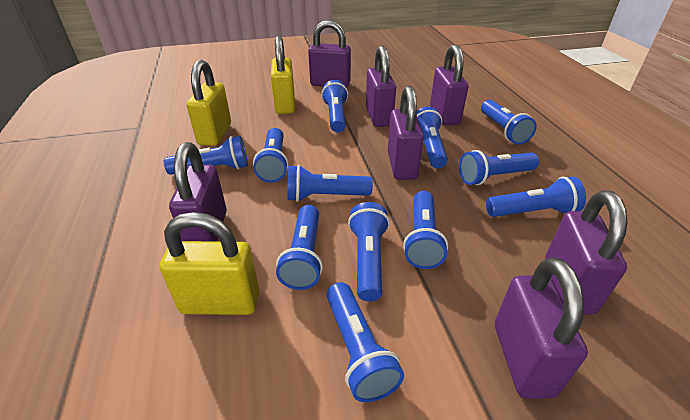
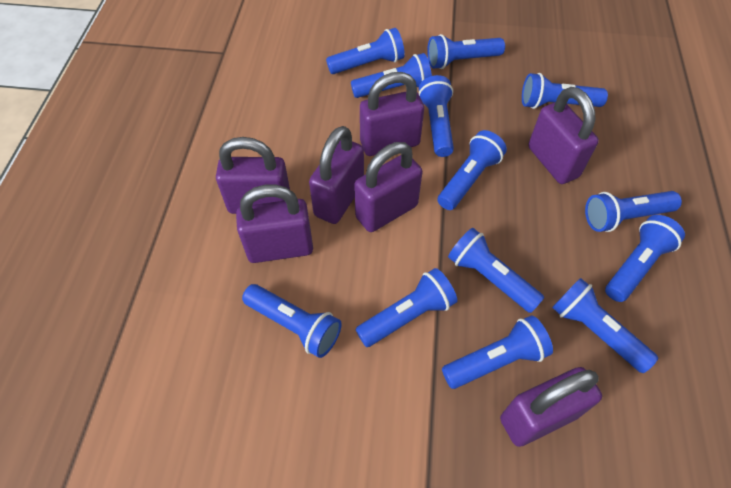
blue flashlight: 12 -> 13
yellow padlock: 3 -> 0

